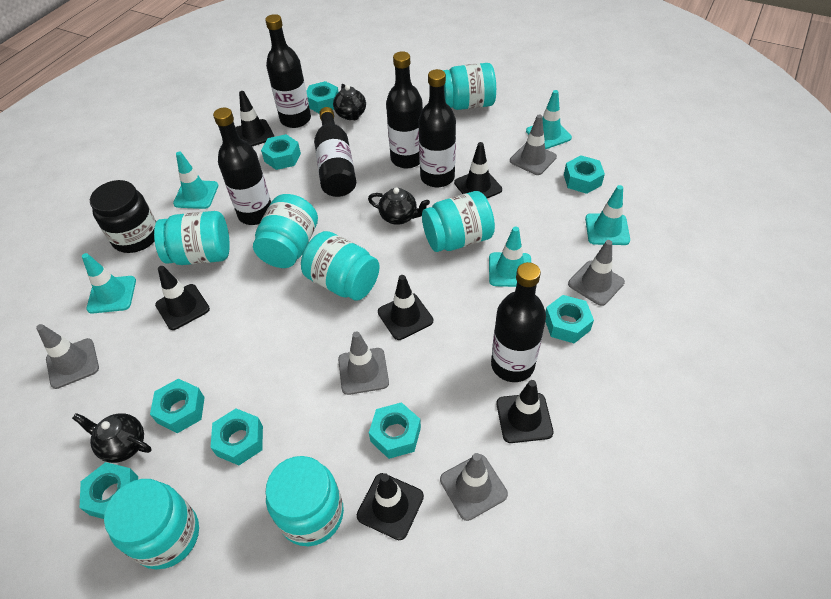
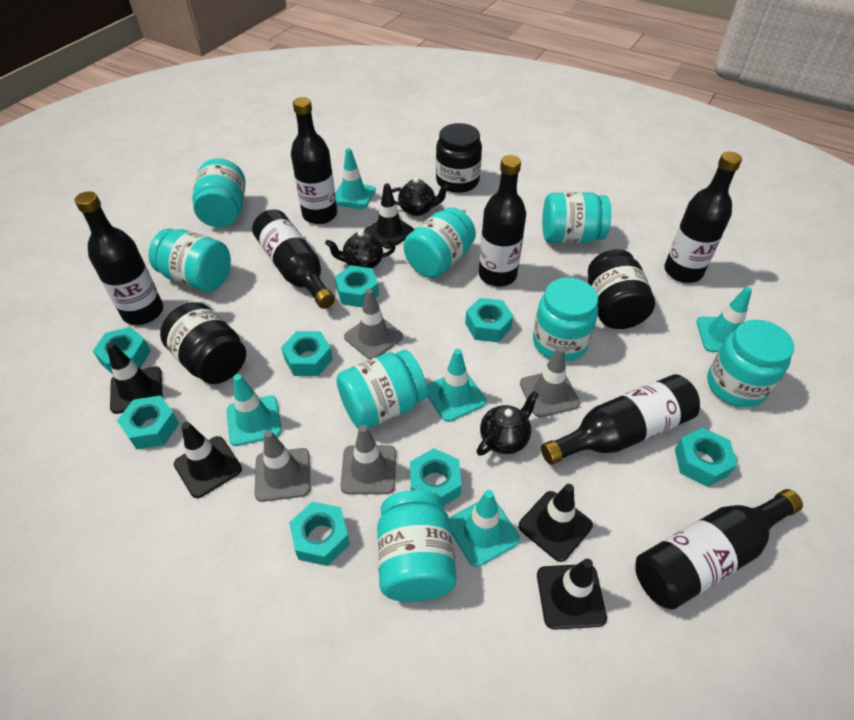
black bottle: 6 -> 7
black jar: 1 -> 3
black traffic cone: 6 -> 5
grey traffic cone: 5 -> 4
turquoise jar: 7 -> 8

